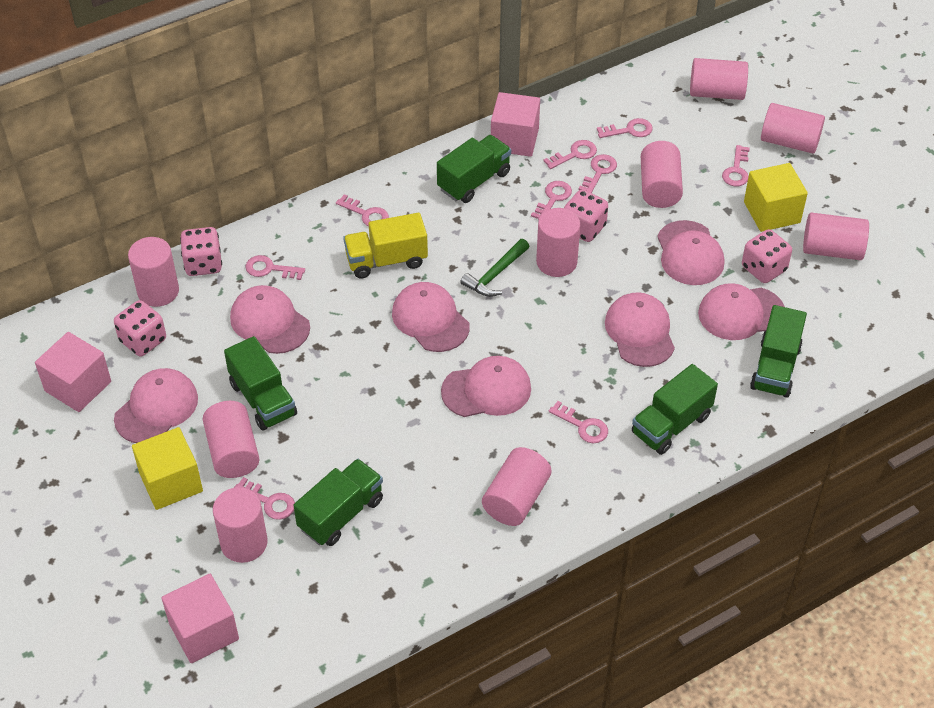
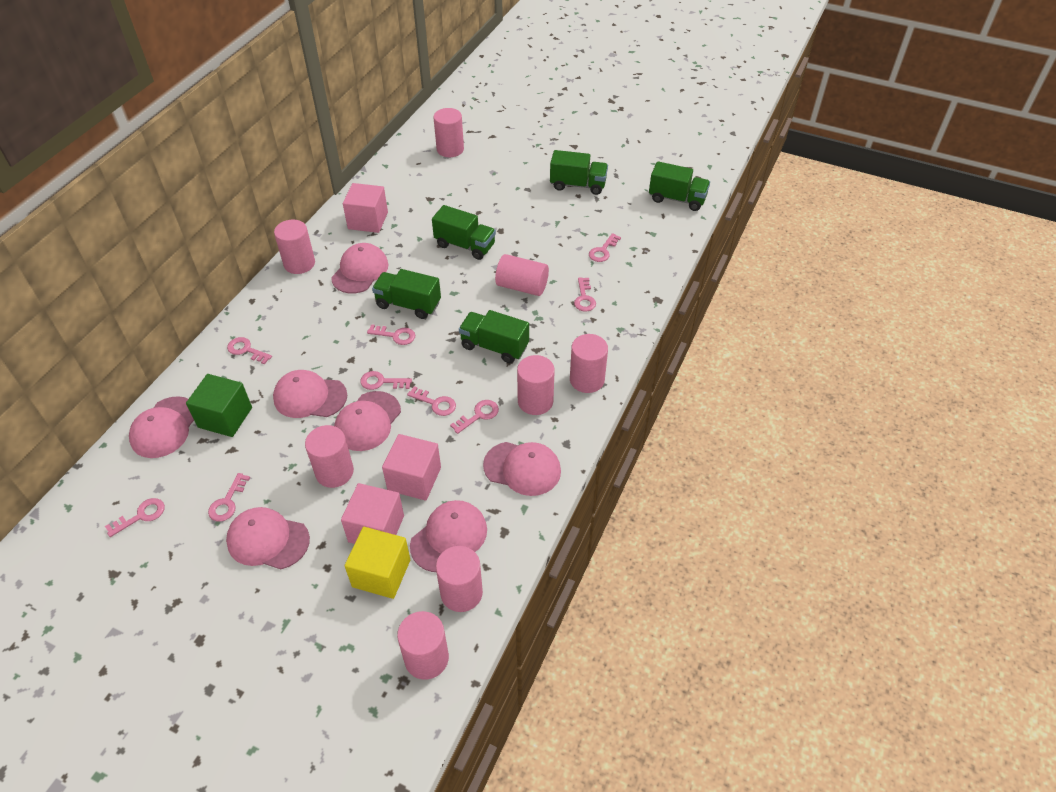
green cube: 0 -> 1
green hammer: 1 -> 0
pink cylinder: 9 -> 8
pink dice: 4 -> 0
yellow cube: 2 -> 1
yellow truck: 1 -> 0

